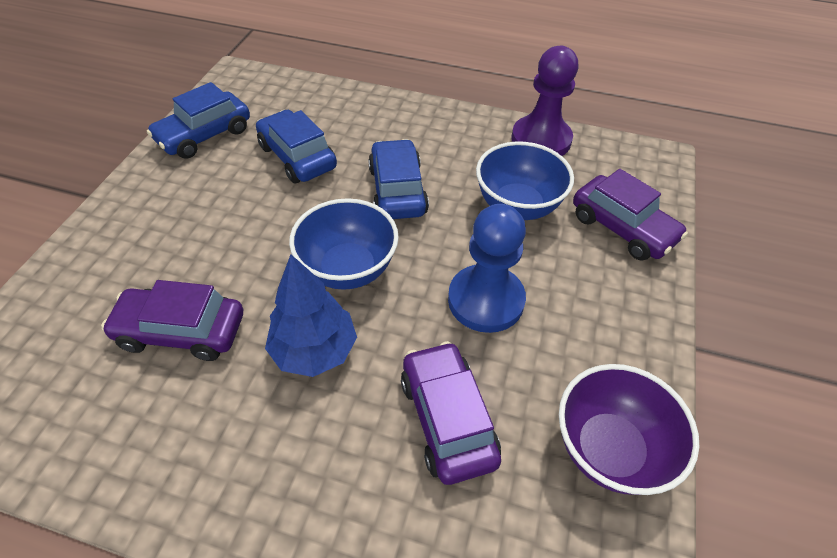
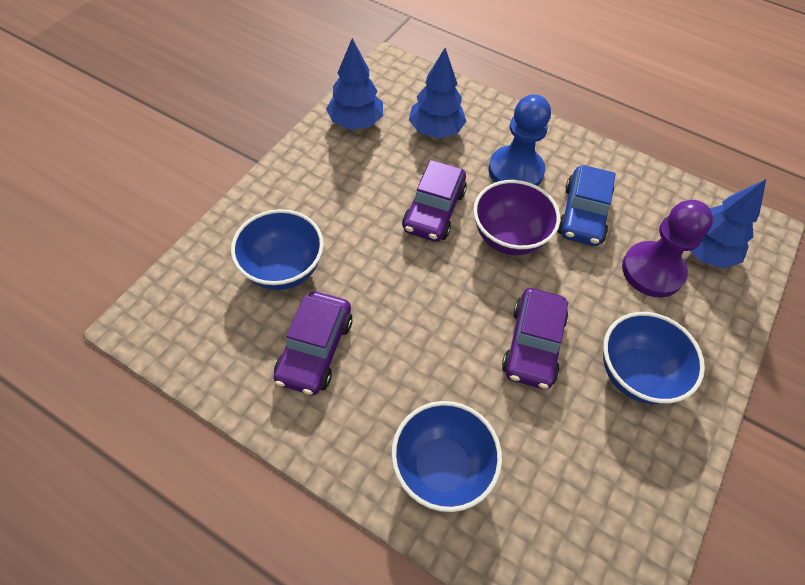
blue bowl: 2 -> 3
blue car: 3 -> 1
blue tree: 1 -> 3

